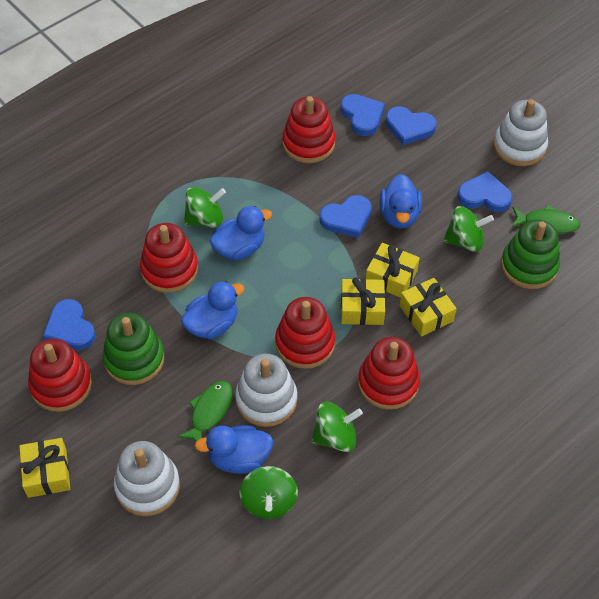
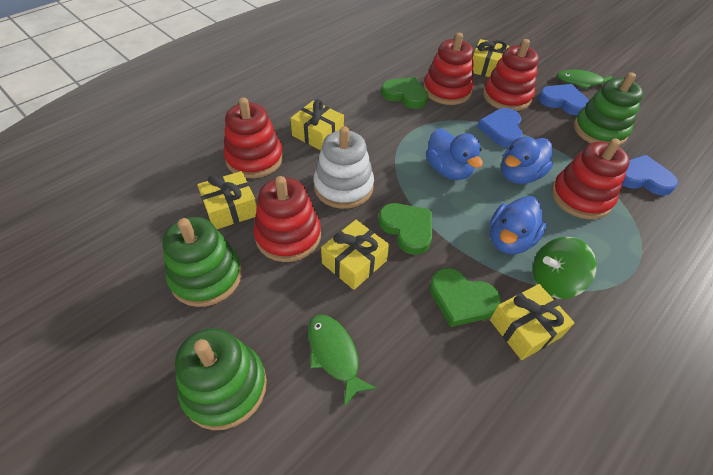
blue duck: 4 -> 3
blue heart: 5 -> 3
green heart: 0 -> 3
green spinning top: 4 -> 1
green stacking toy: 2 -> 3
white stacking toy: 3 -> 1
yellow gift: 4 -> 5

